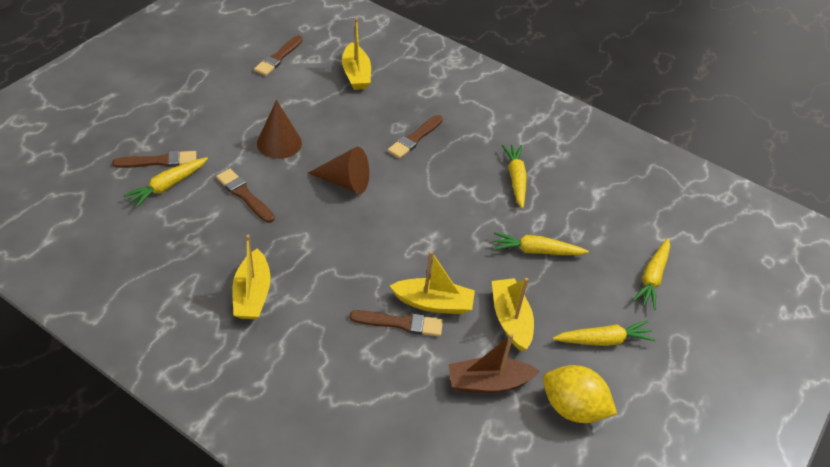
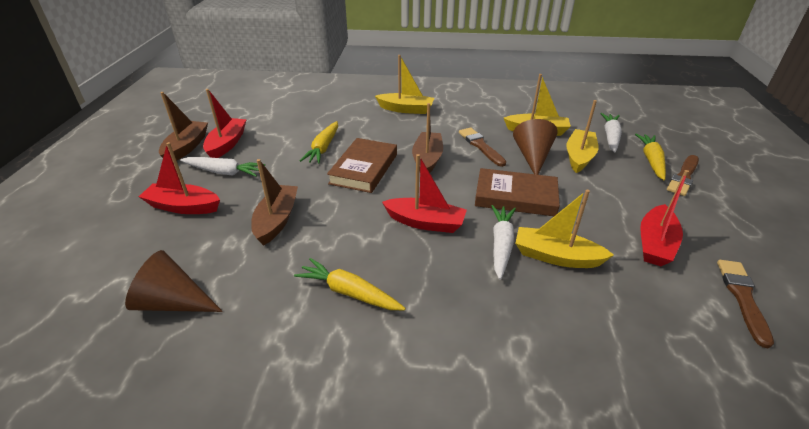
brown boat: 1 -> 3
brown book: 0 -> 2
brown brush: 5 -> 3
red boat: 0 -> 4
white carrot: 0 -> 3
yellow carrot: 5 -> 3
yellow lemon: 1 -> 0

